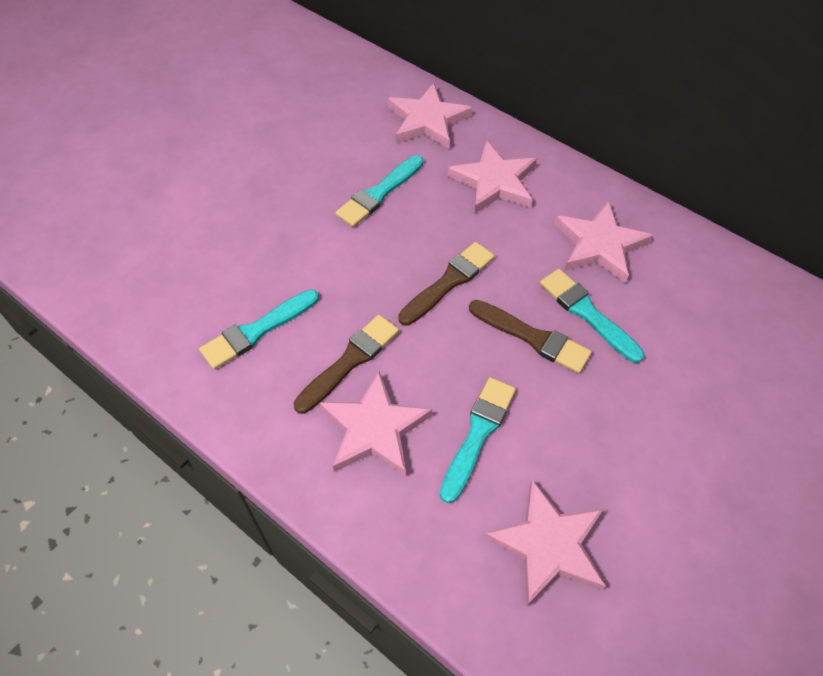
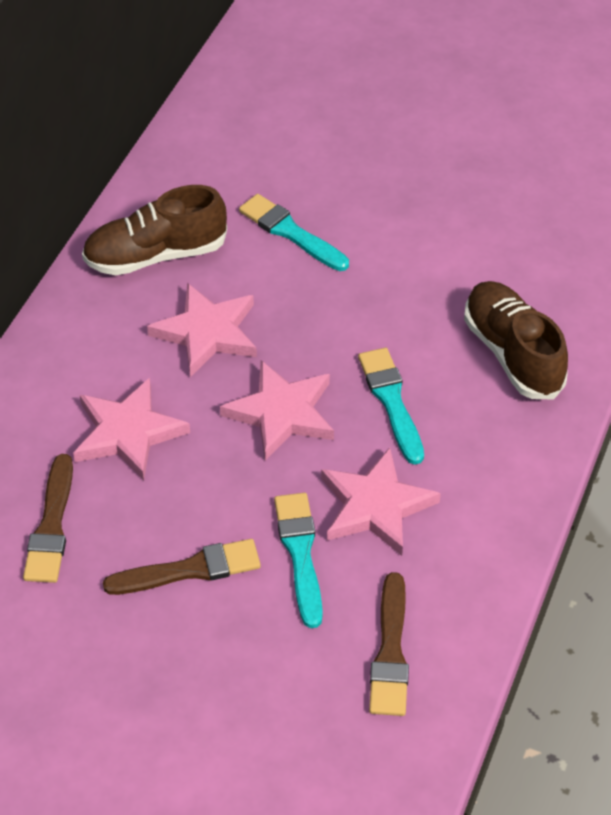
brown shoe: 0 -> 2
pink star: 5 -> 4
turquoise brush: 4 -> 3

